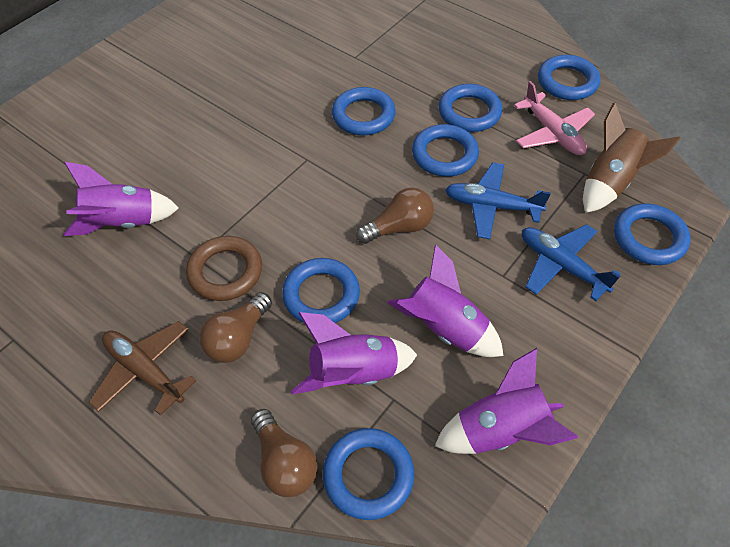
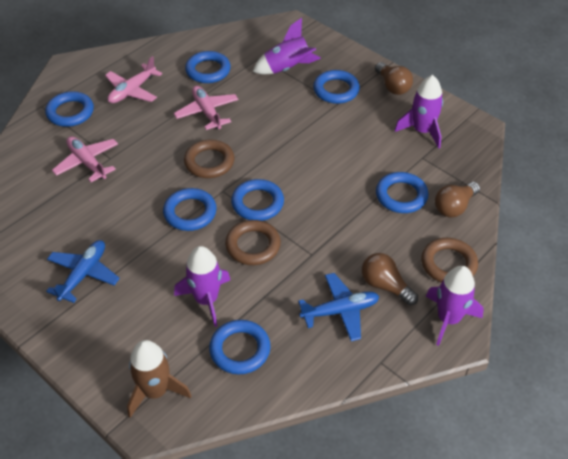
brown plane: 1 -> 0
brown ring: 1 -> 3
pink plane: 1 -> 3

